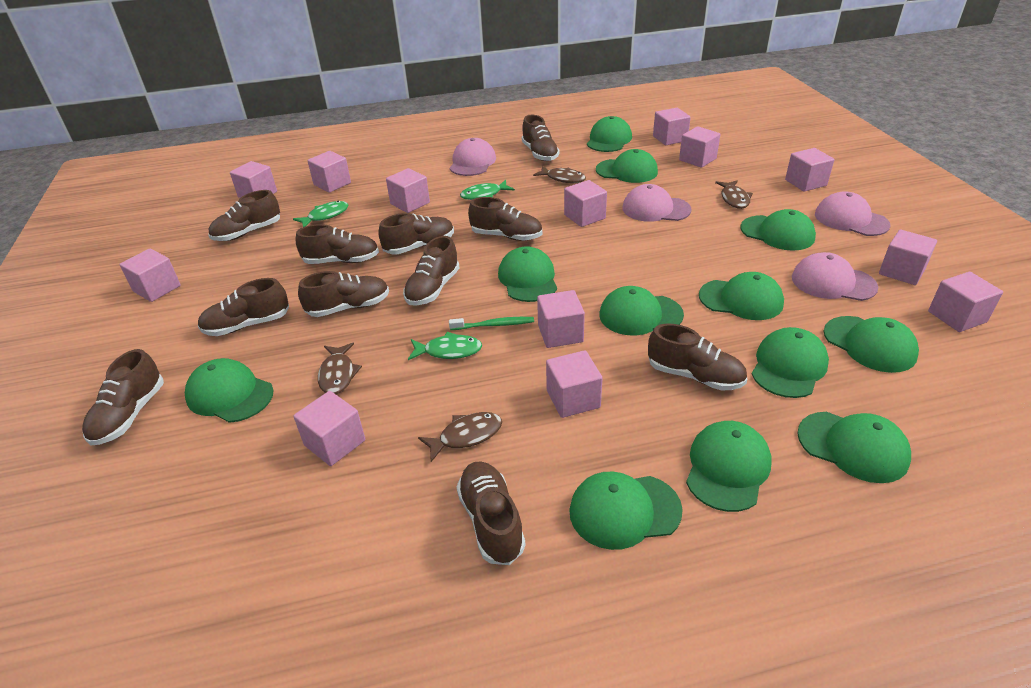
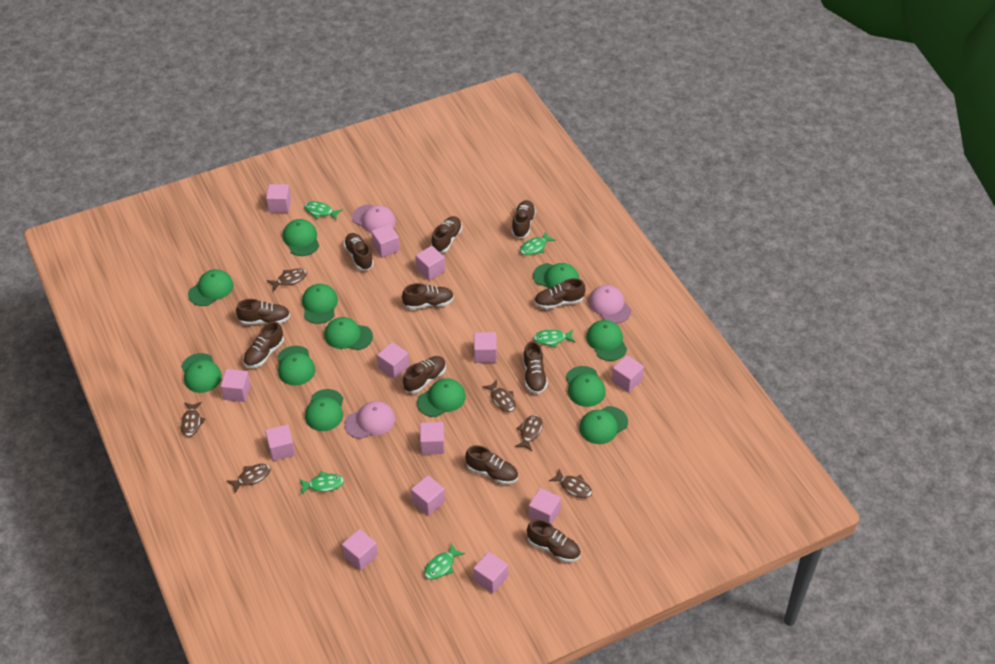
brown fish: 4 -> 6
green fish: 3 -> 5
green toothbrush: 1 -> 0
pink cap: 4 -> 3

